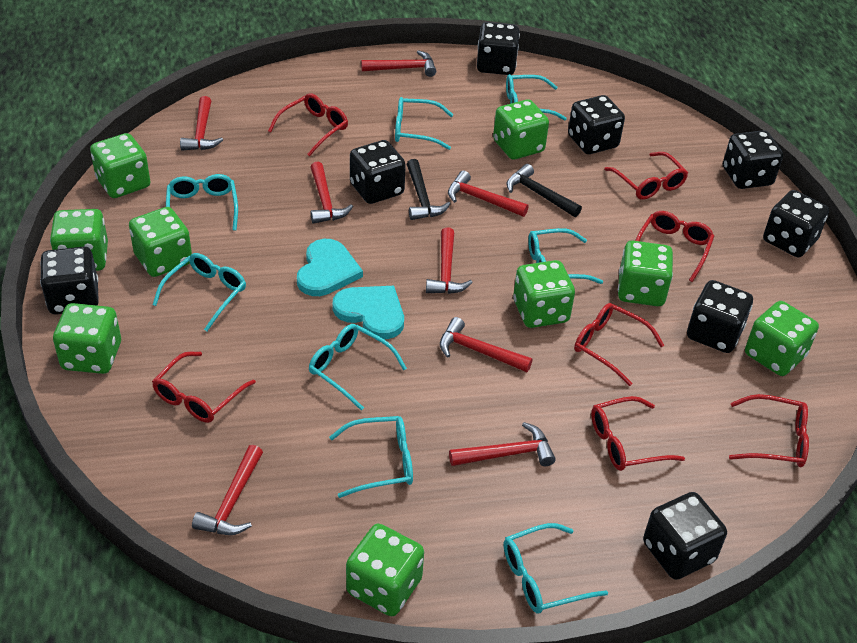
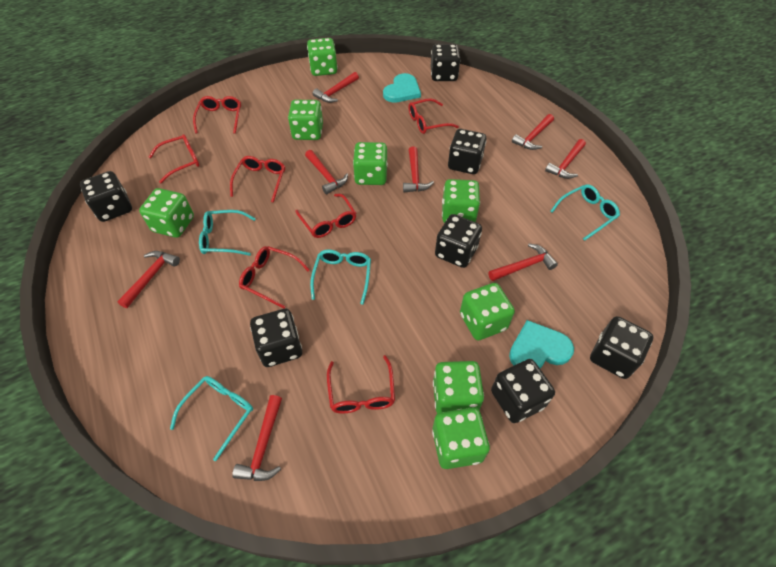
black dice: 8 -> 7
black hammer: 2 -> 0
green dice: 9 -> 8
turquoise glasses: 8 -> 4

